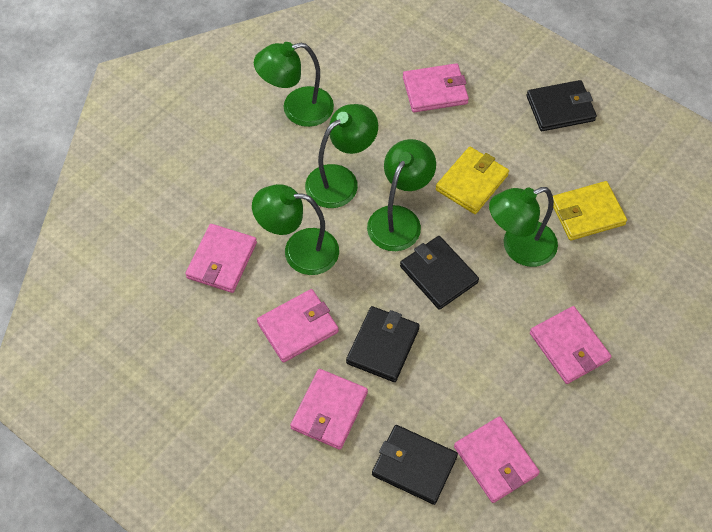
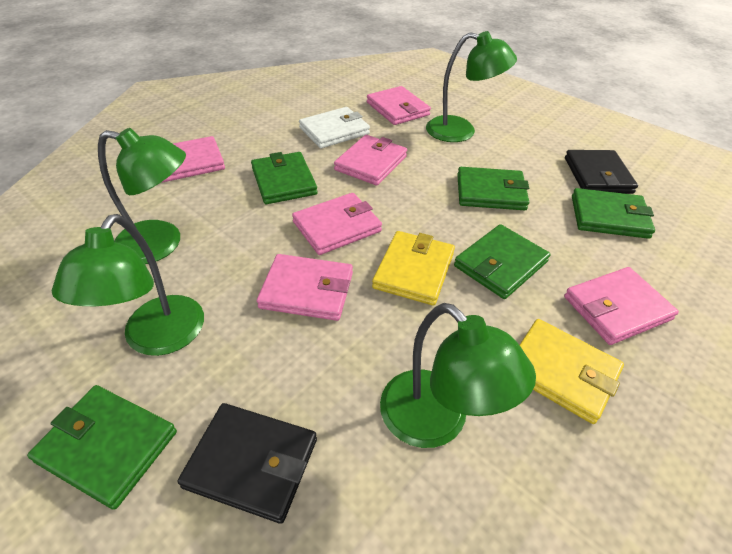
black wallet: 4 -> 2
green lamp: 5 -> 4
green wallet: 0 -> 5
white wallet: 0 -> 1

